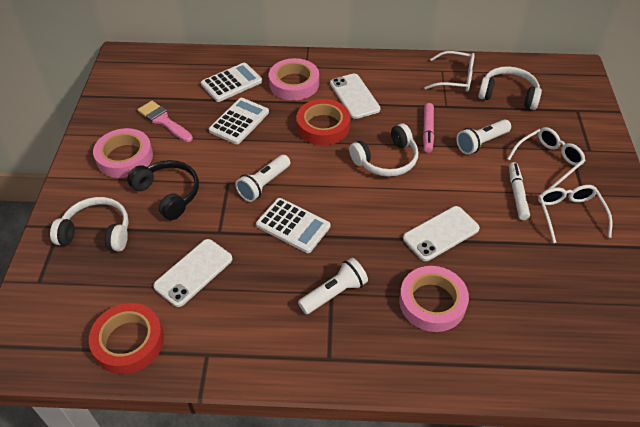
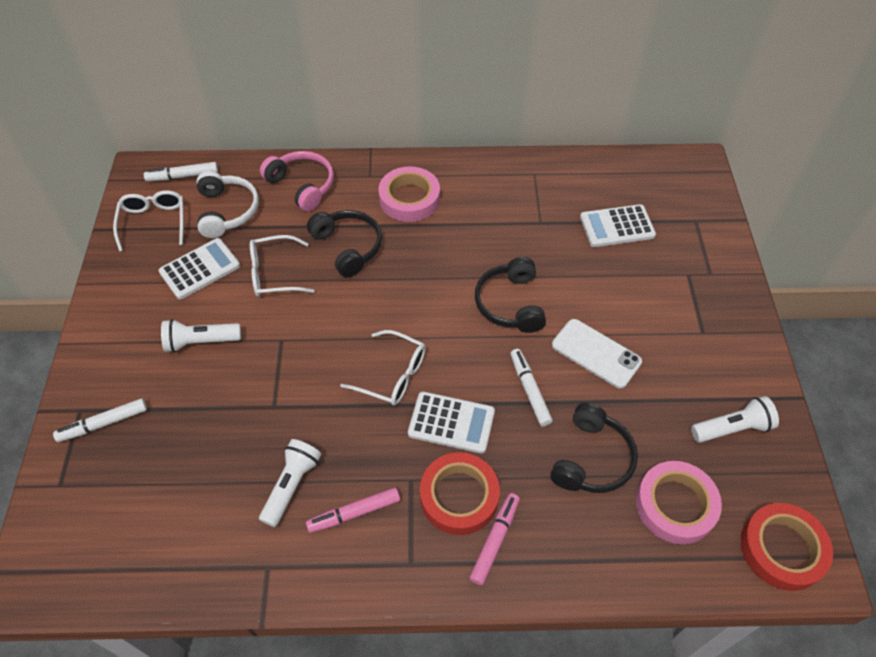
black headphones: 1 -> 3
pink brush: 1 -> 0
pink headphones: 0 -> 1
pink marker: 1 -> 2
pink tape: 3 -> 2
white headphones: 3 -> 1
white marker: 1 -> 3
white phone: 3 -> 1

